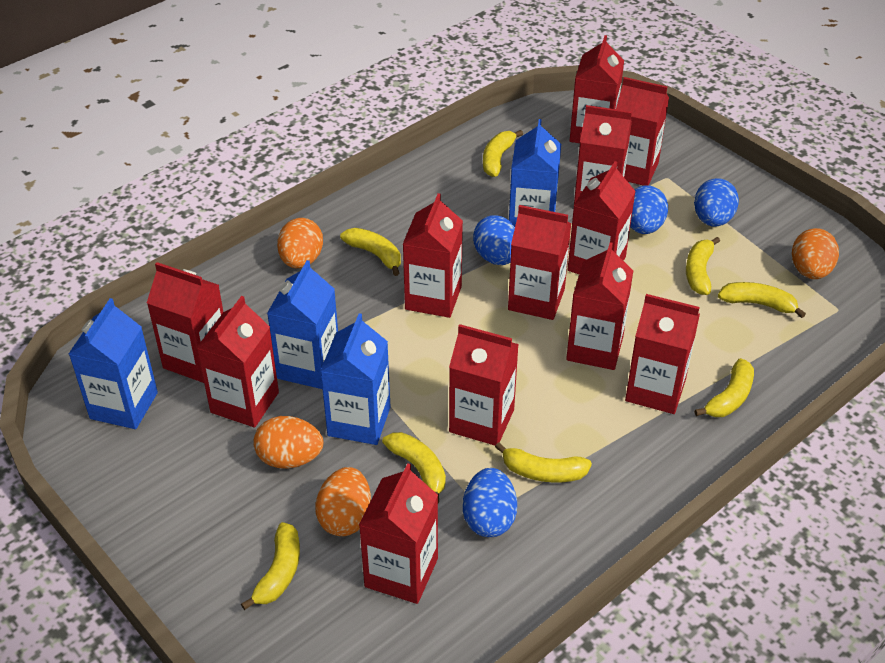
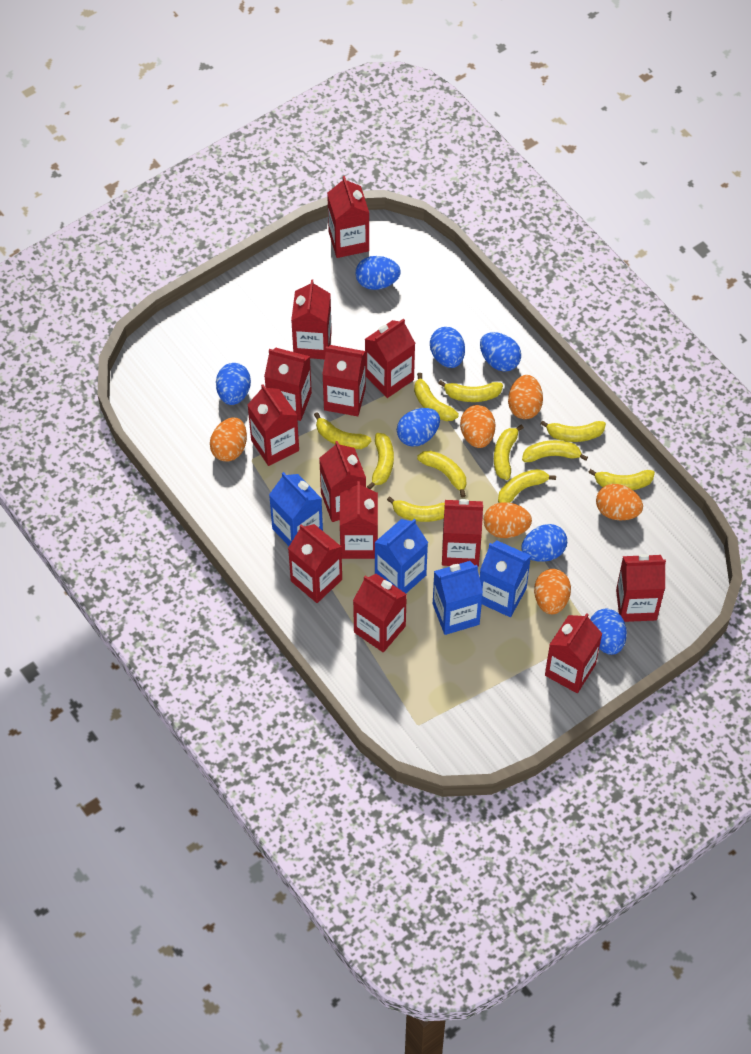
blue egg: 4 -> 7
orange egg: 4 -> 6
red carton: 12 -> 13
yellow banana: 8 -> 11

